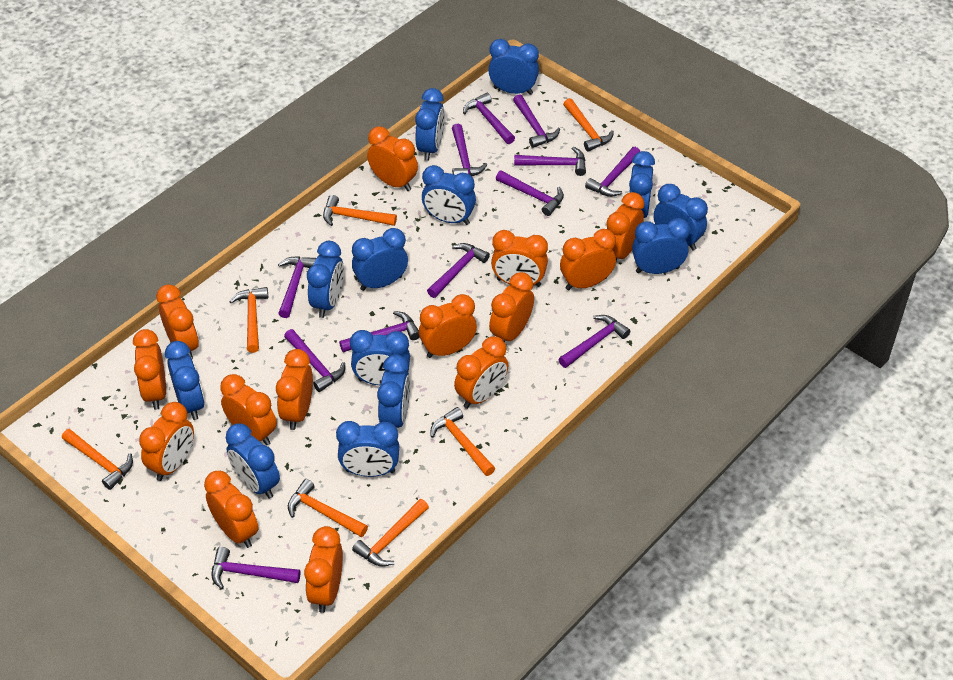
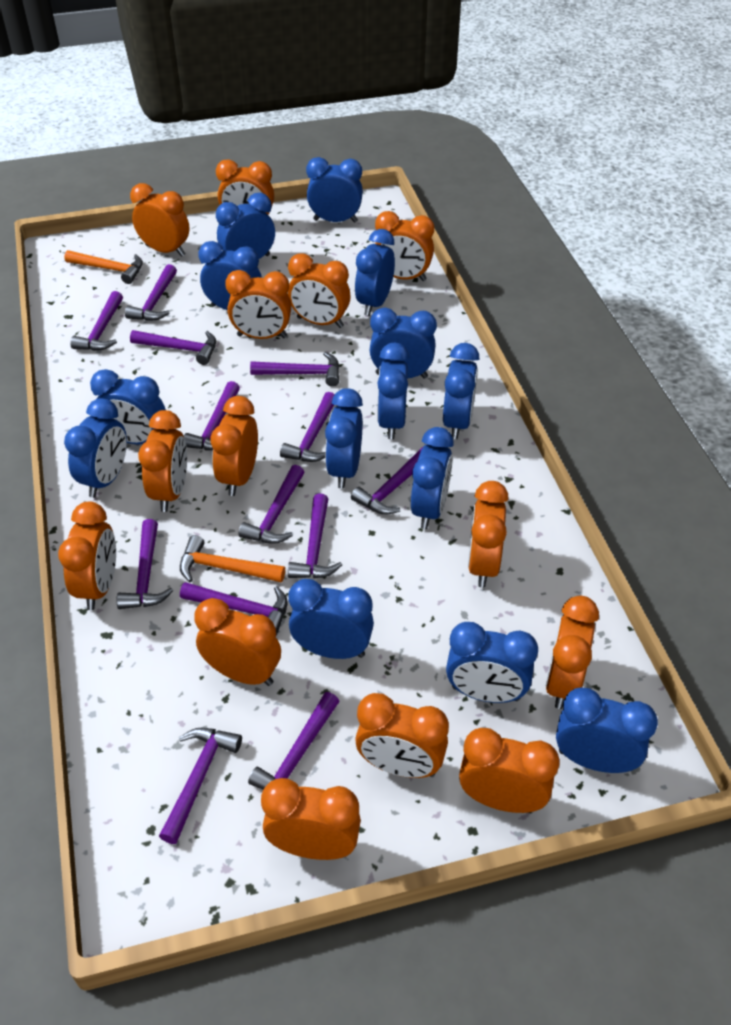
blue clock: 13 -> 14
orange hammer: 7 -> 2
purple hammer: 12 -> 13

